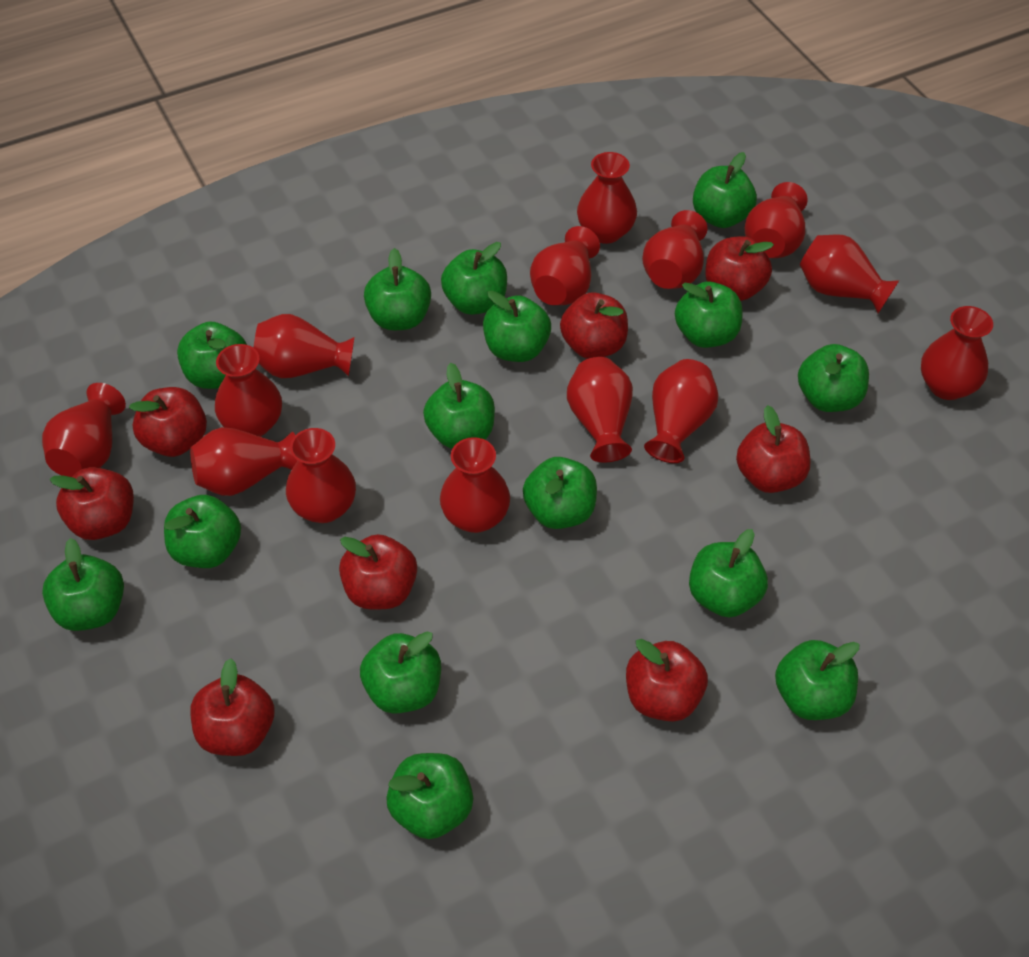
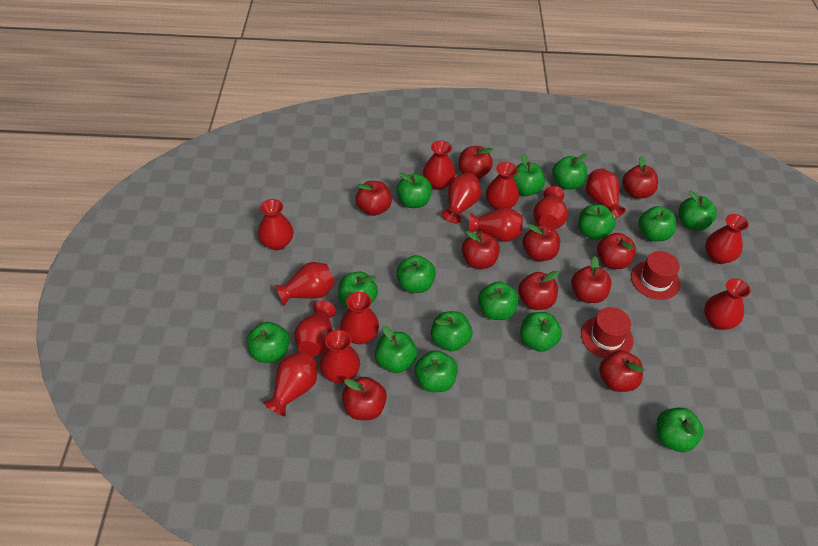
red apple: 8 -> 10
red hat: 0 -> 2

